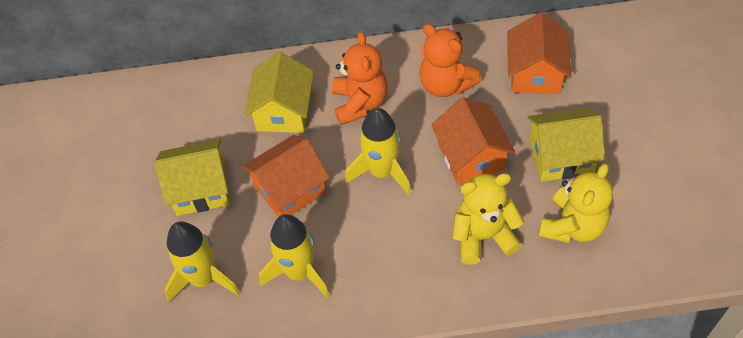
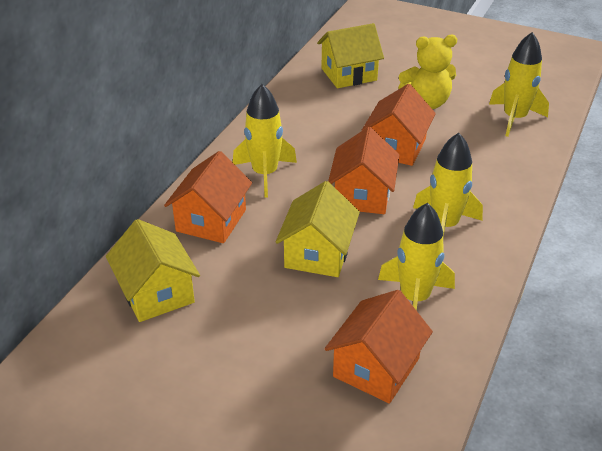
orange house: 3 -> 4
orange teddy bear: 2 -> 0
yellow rocket: 3 -> 4
yellow teddy bear: 2 -> 1

